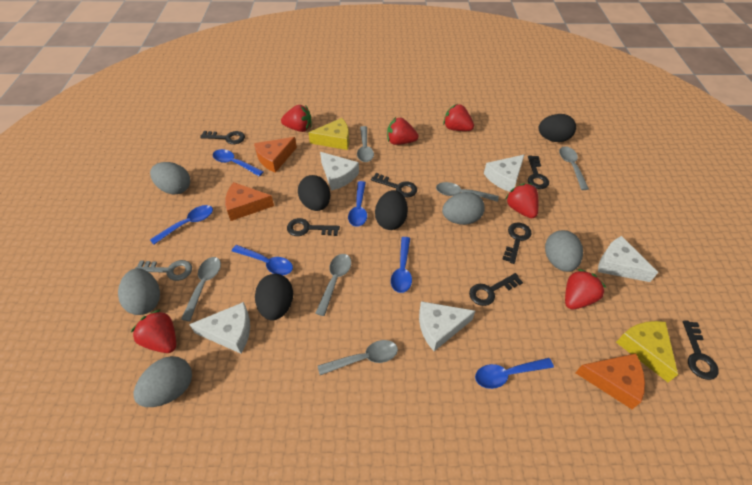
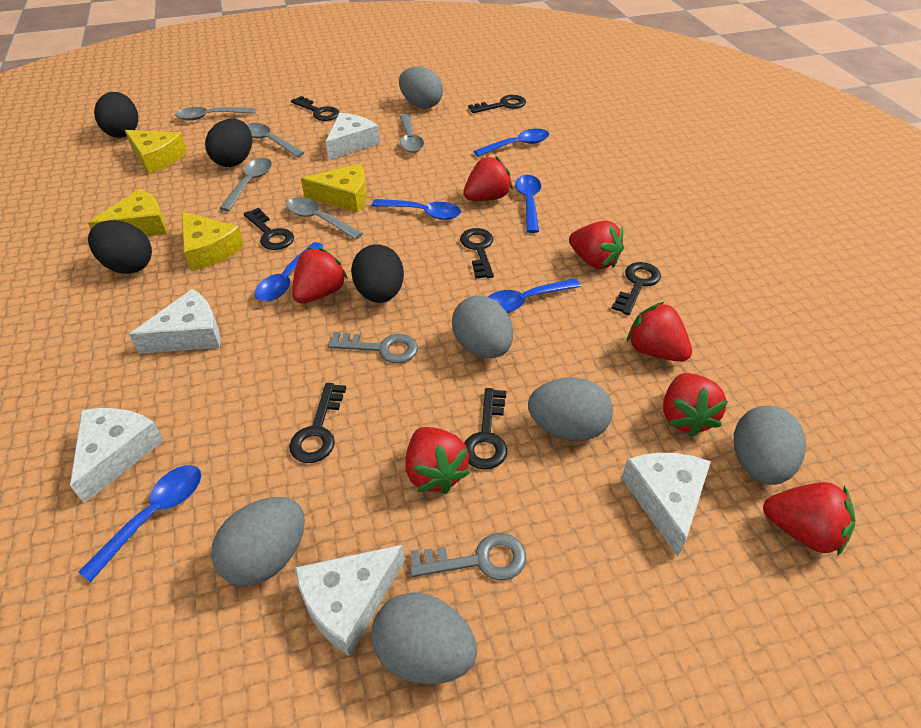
grey egg: 5 -> 6
grey key: 1 -> 2
grey spoon: 6 -> 5
orange cheese: 3 -> 0
red strawberry: 6 -> 7
yellow cheese: 2 -> 4

